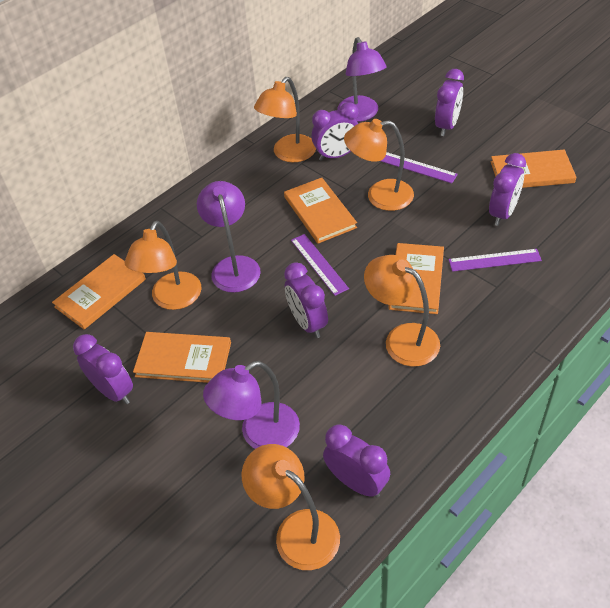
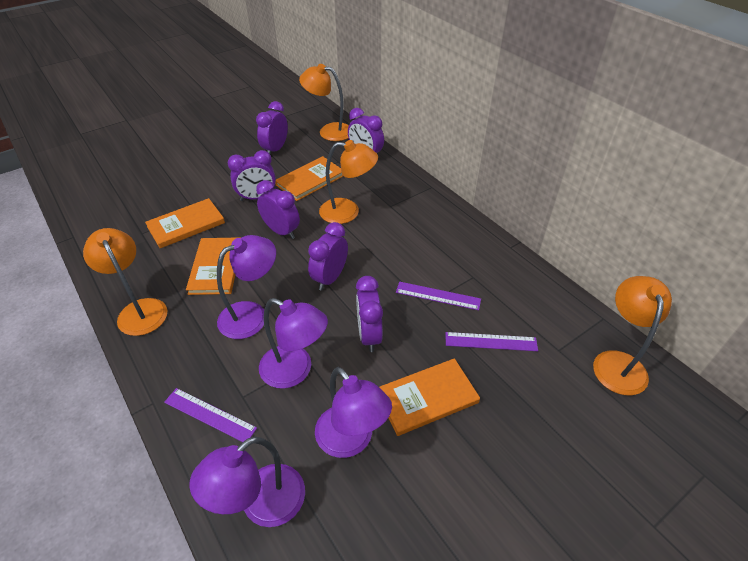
orange book: 5 -> 4
orange lamp: 5 -> 4
purple lamp: 3 -> 4

